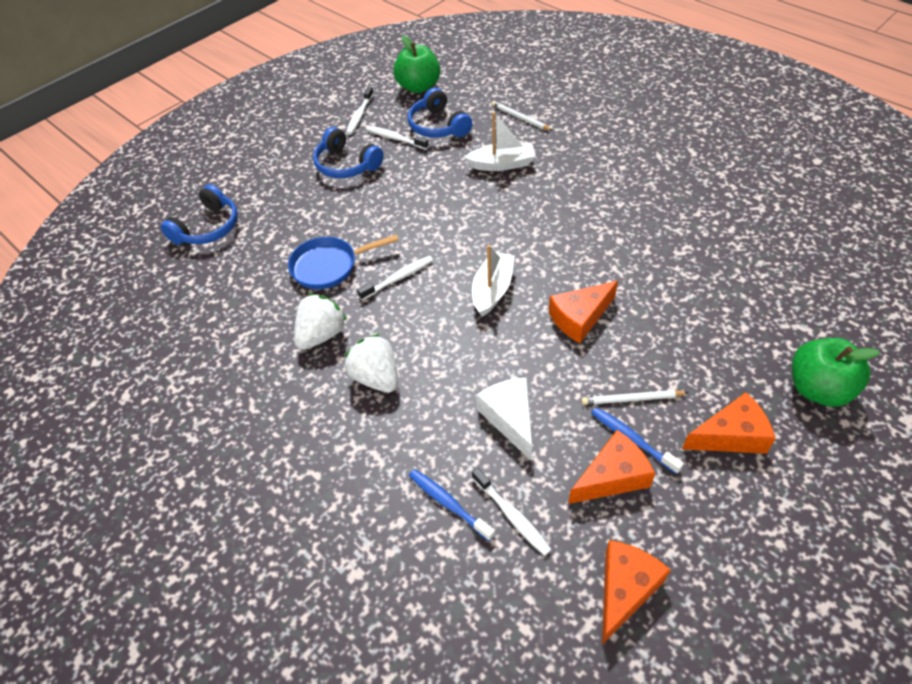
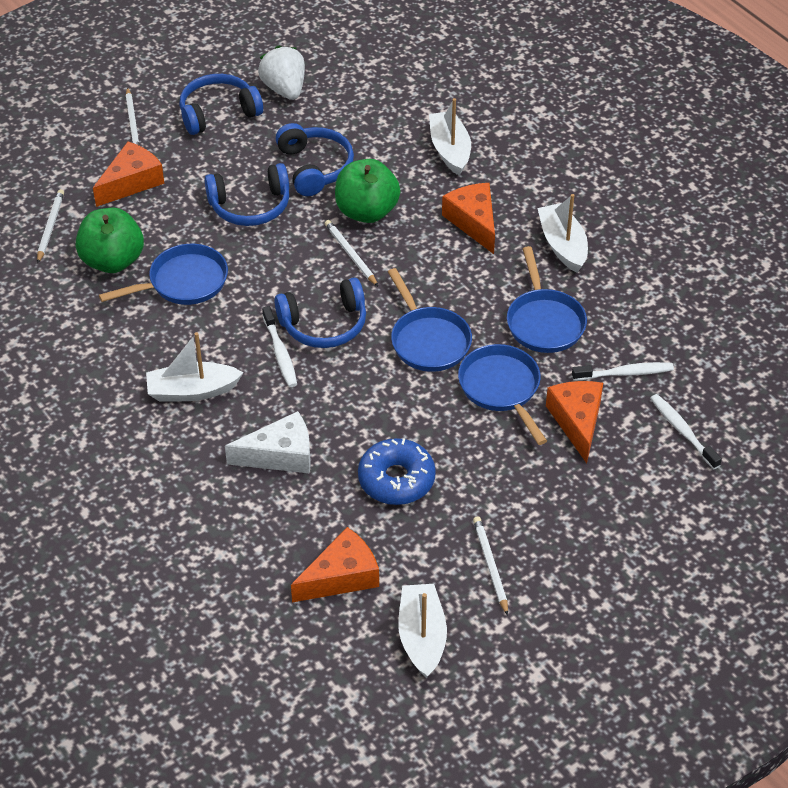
blue donut: 0 -> 1
blue headphones: 3 -> 4
blue pan: 1 -> 4
blue toothbrush: 2 -> 0
white boat: 2 -> 4
white pencil: 2 -> 4
white strawberry: 2 -> 1
white toothbrush: 4 -> 3

